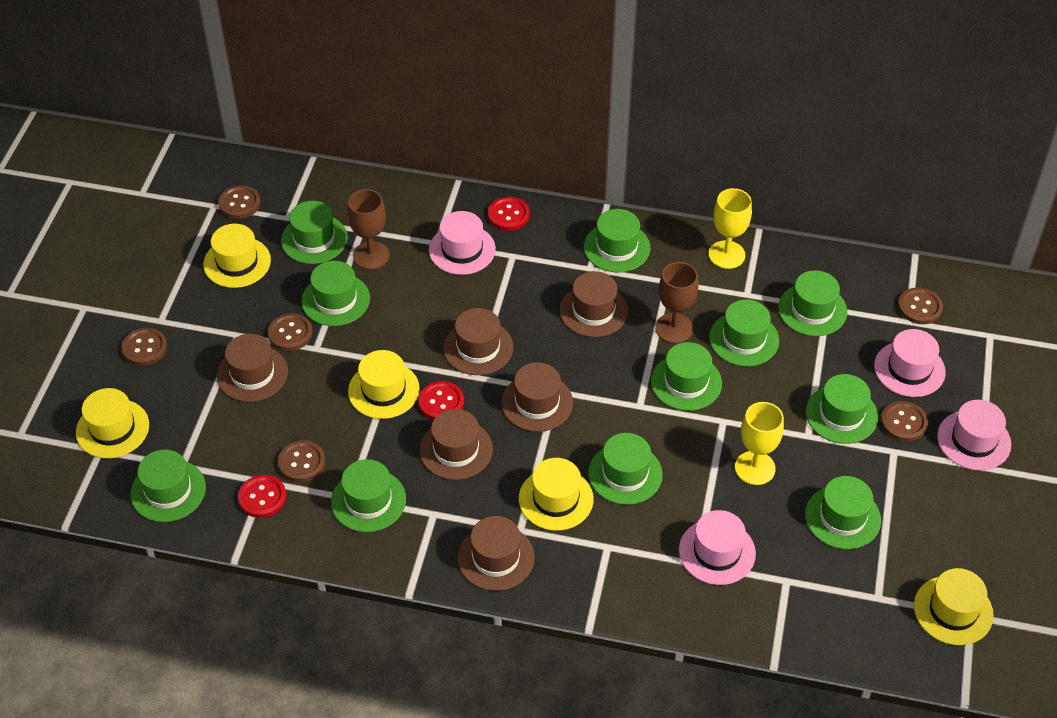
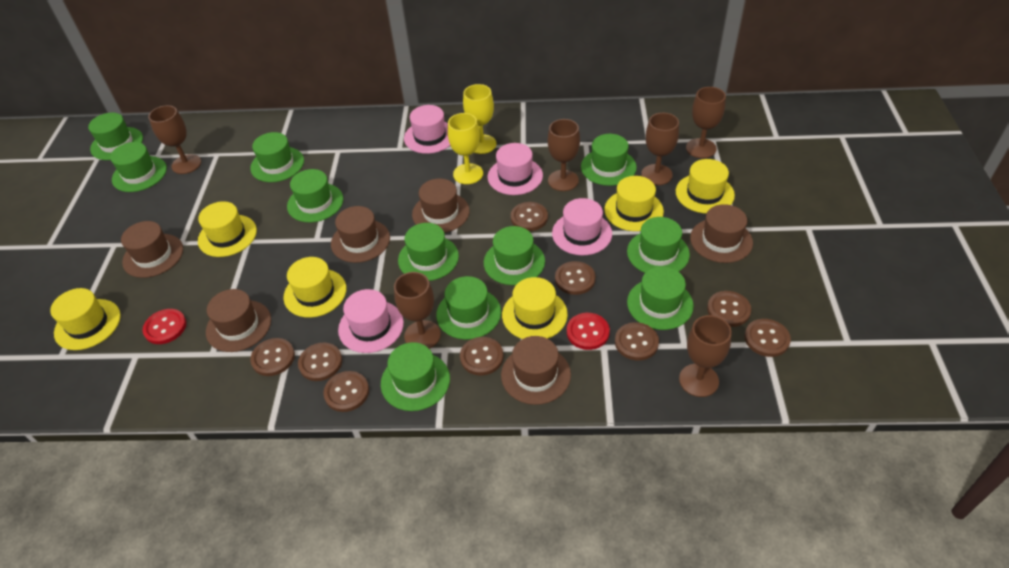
brown button: 6 -> 9
brown goblet: 2 -> 6
red button: 3 -> 2
yellow hat: 5 -> 6

